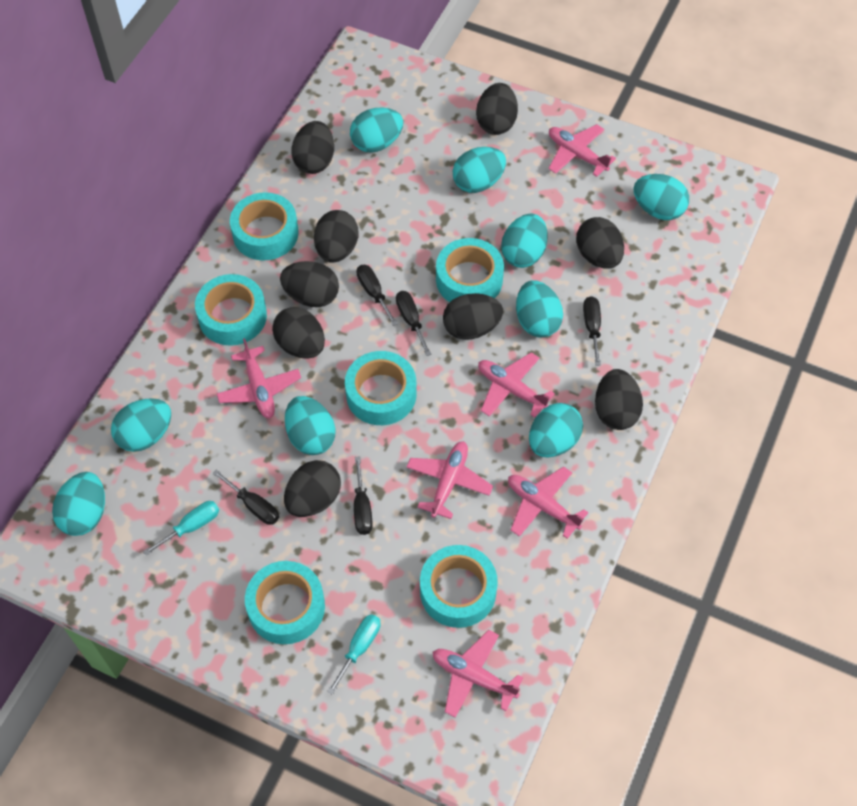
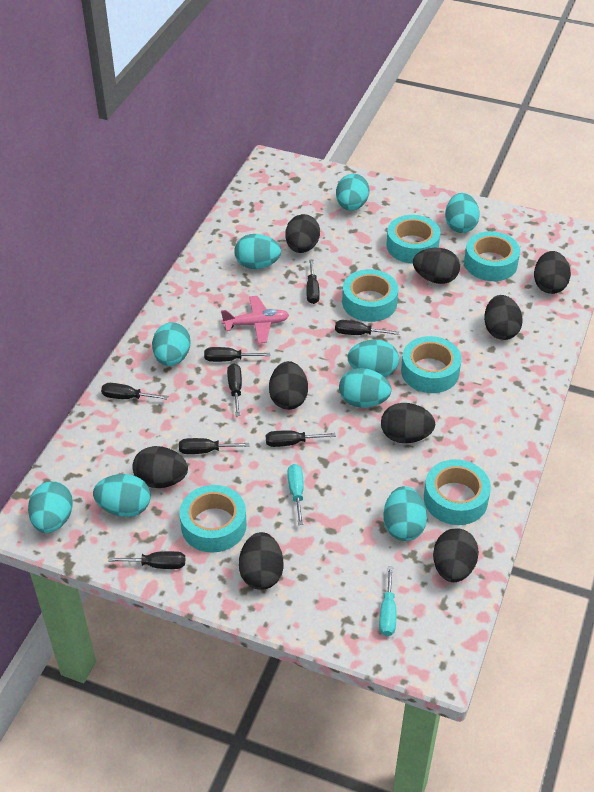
black screwdriver: 5 -> 8
pink plane: 6 -> 1

